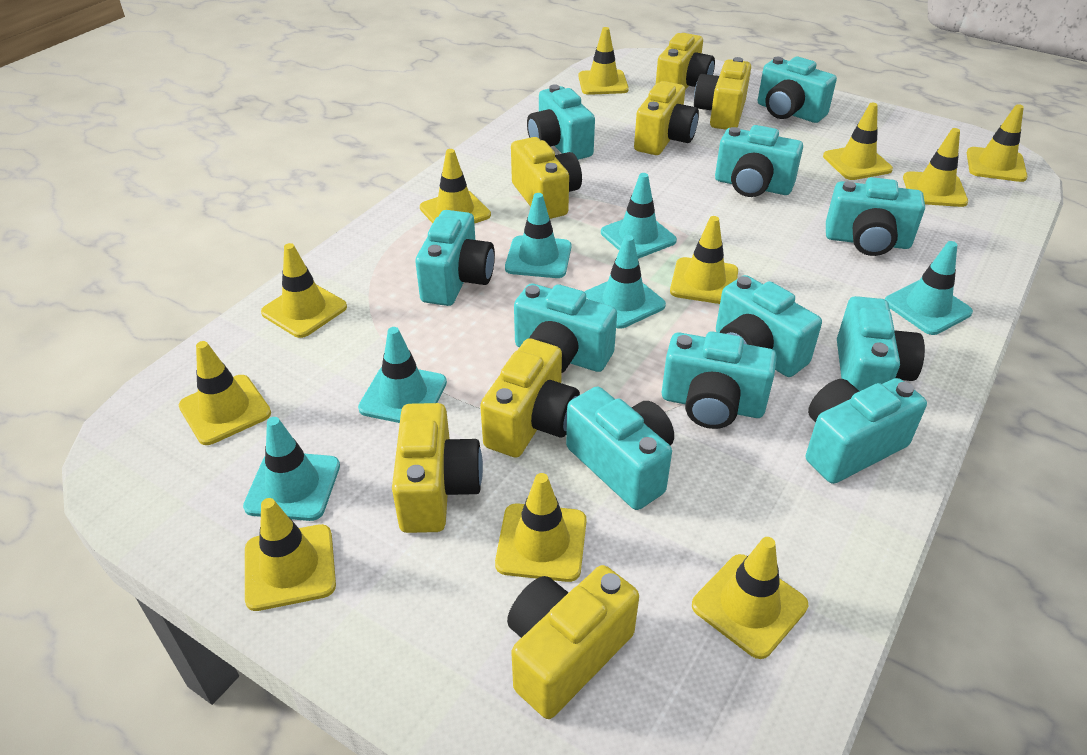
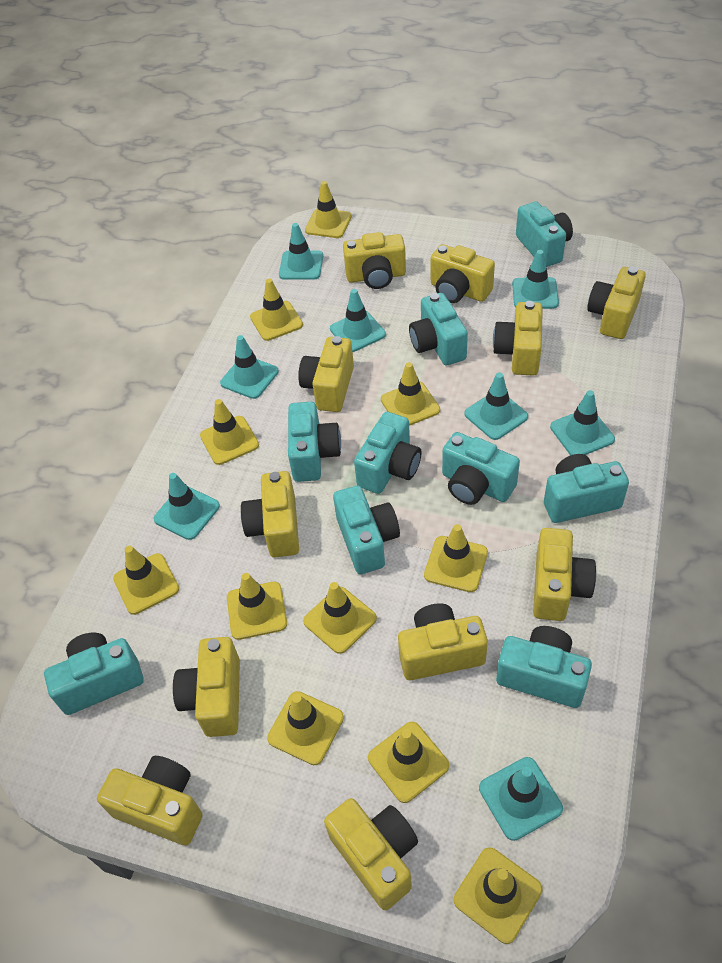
turquoise camera: 11 -> 9
turquoise traffic cone: 6 -> 8
yellow camera: 7 -> 11

